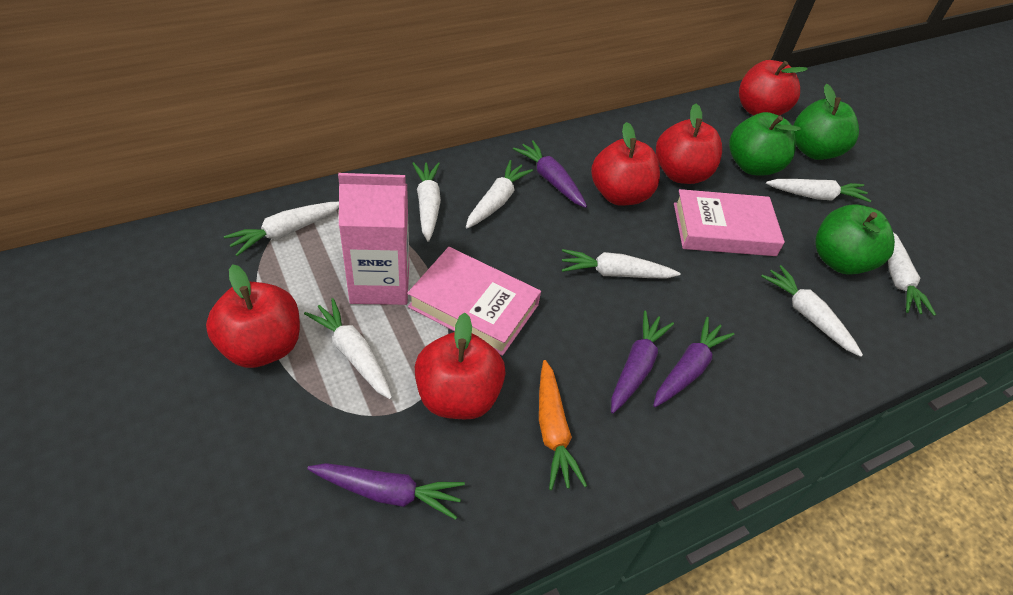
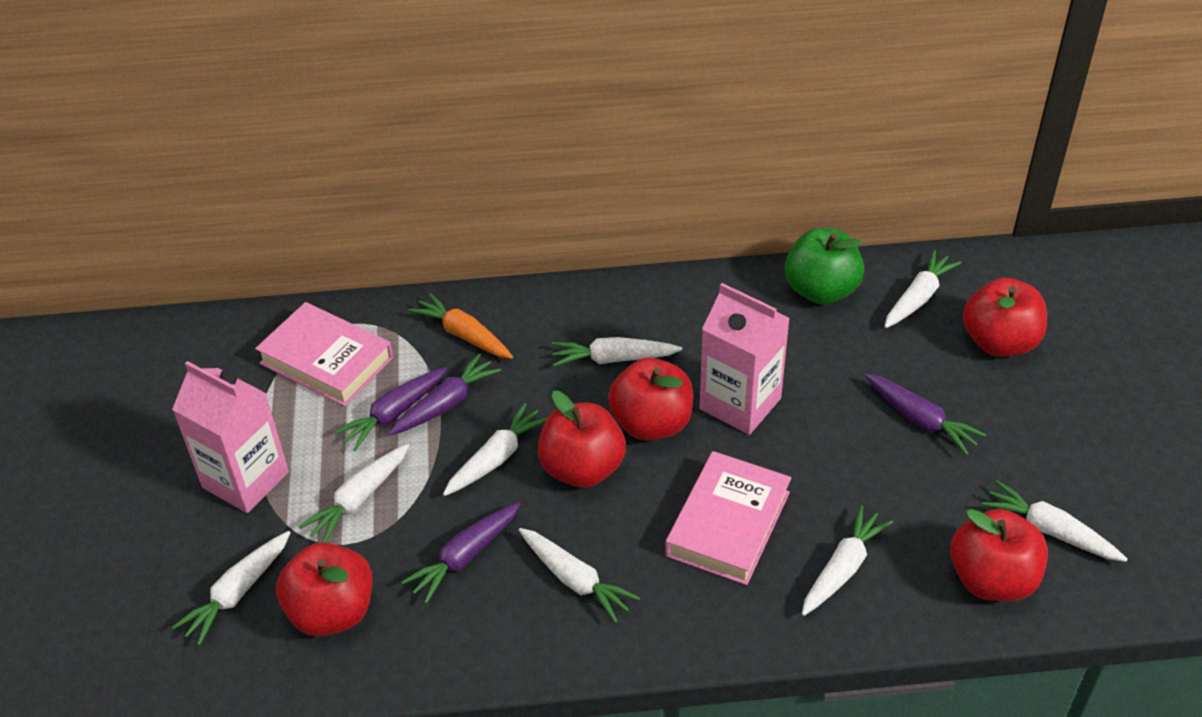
green apple: 3 -> 1
pink carton: 1 -> 2

